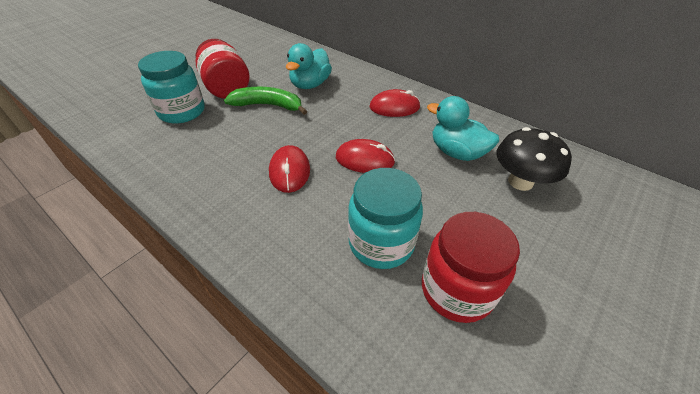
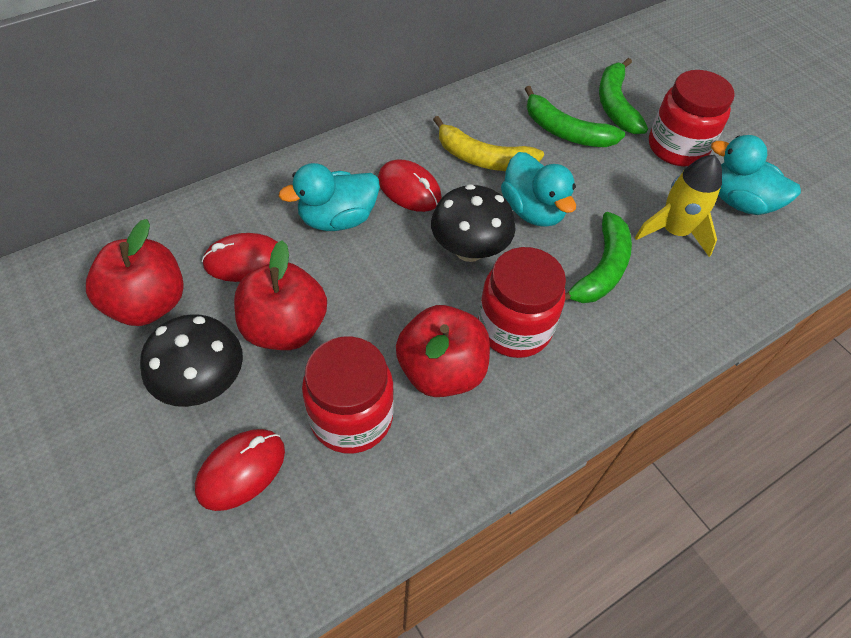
black mushroom: 1 -> 2
green banana: 1 -> 3
red apple: 0 -> 3
red jar: 2 -> 3
turquoise duck: 2 -> 3
turquoise jar: 2 -> 0
yellow banana: 0 -> 1
yellow rocket: 0 -> 1

